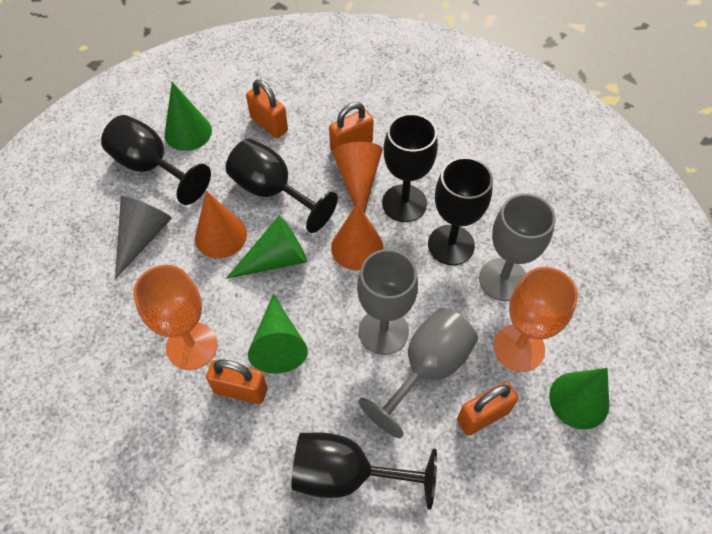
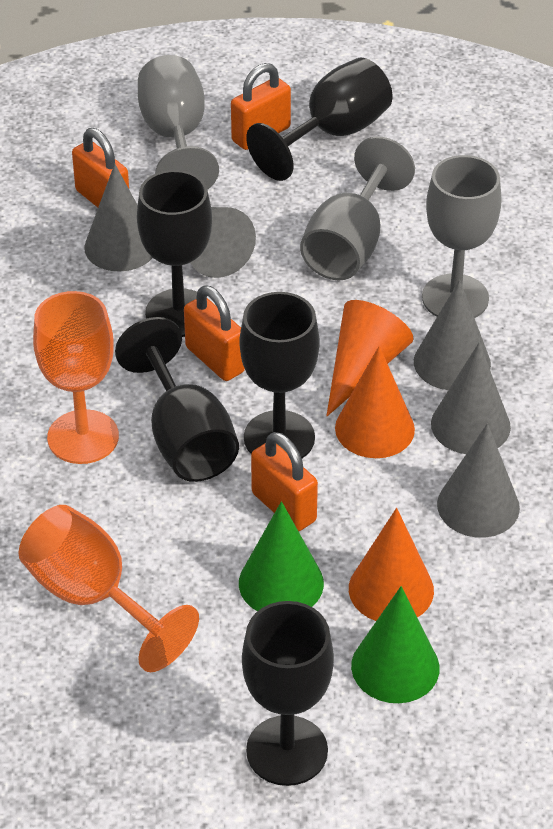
green cone: 4 -> 2
grey cone: 1 -> 5

